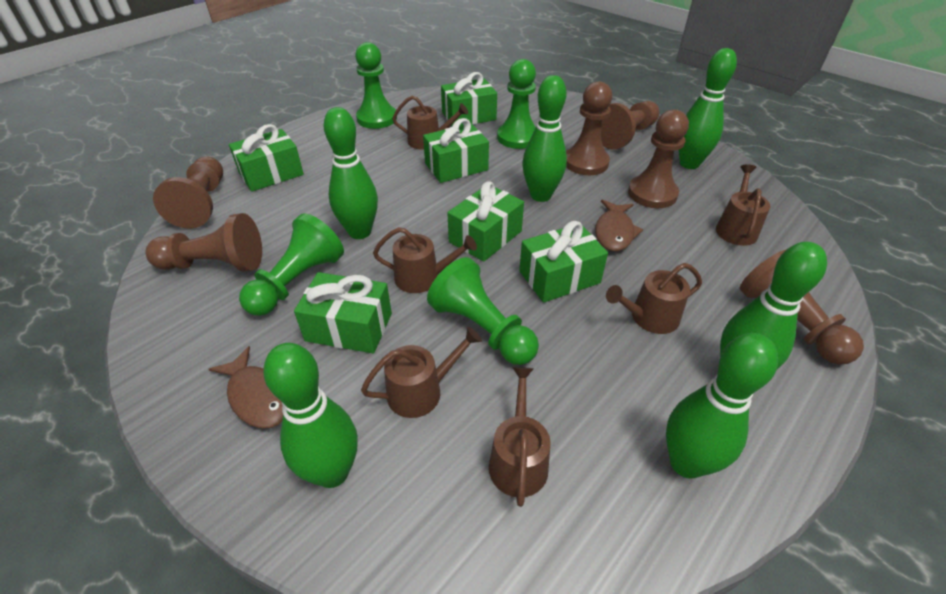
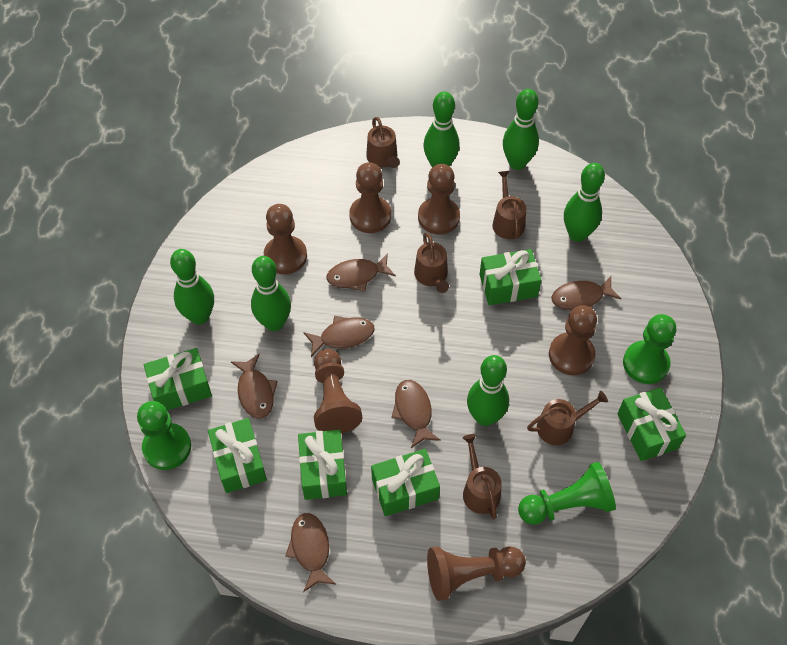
brown fish: 2 -> 6
brown watering can: 6 -> 5
green pawn: 4 -> 3

